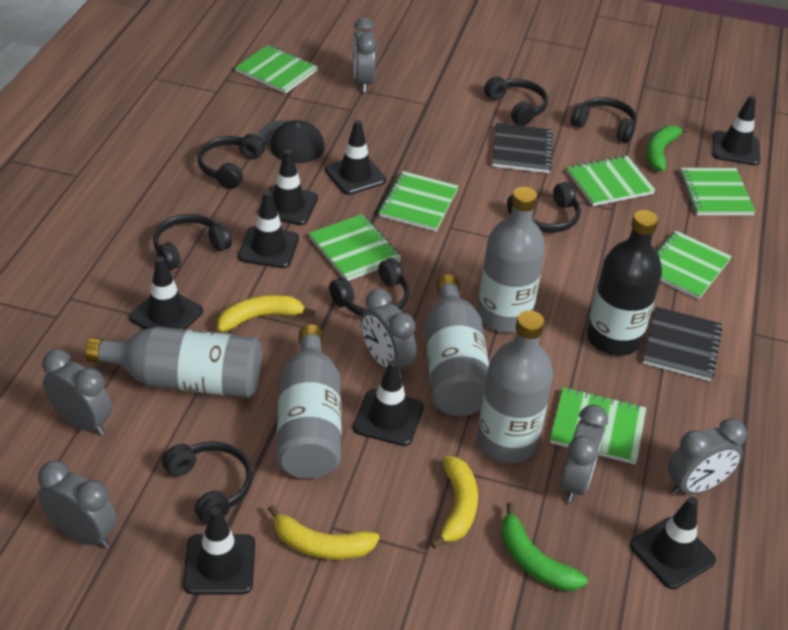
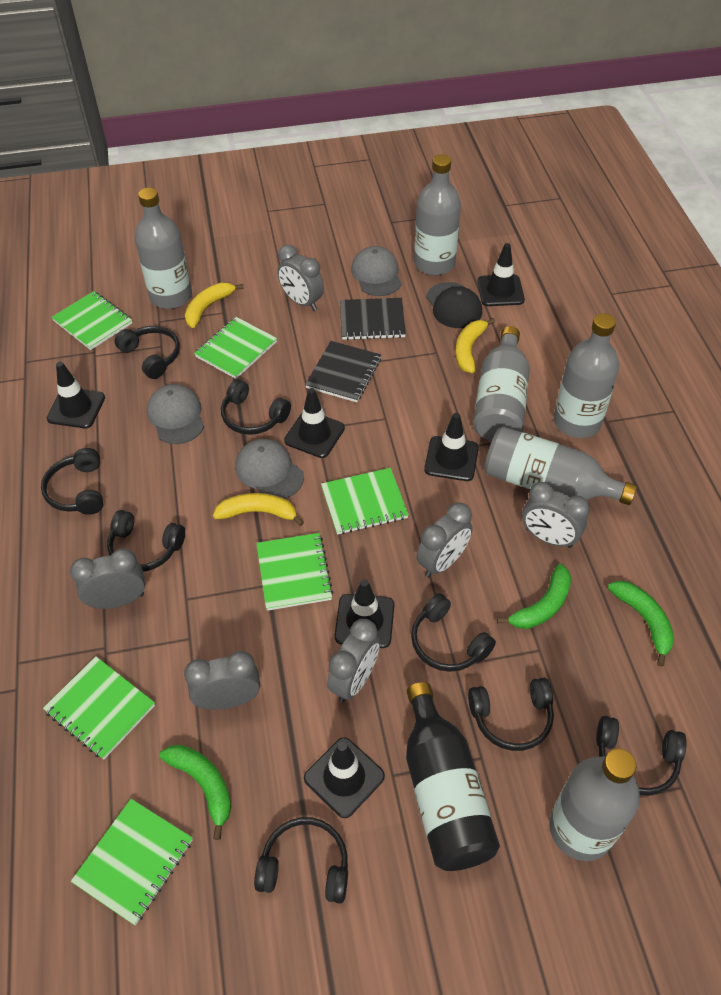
black headphones: 7 -> 8
black traffic cone: 8 -> 6
green banana: 2 -> 3
green notebook: 7 -> 6
grey bottle: 5 -> 6
grey cap: 0 -> 3

